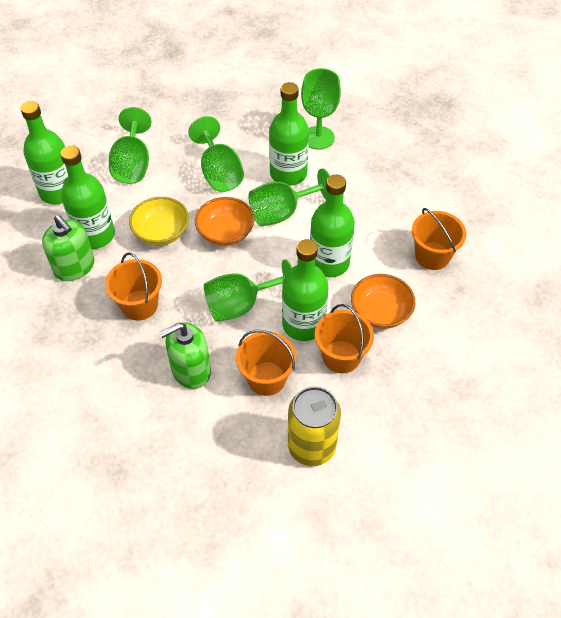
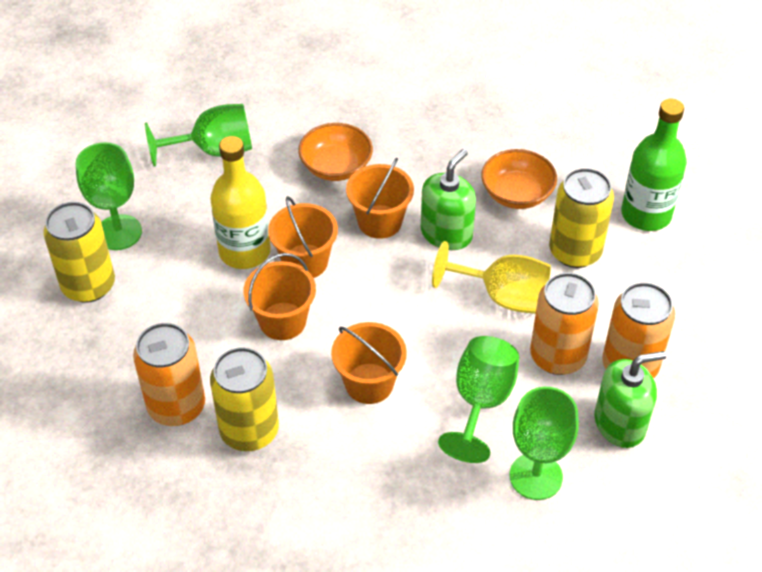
green bottle: 5 -> 1
green goblet: 5 -> 4
orange can: 0 -> 3
yellow bottle: 0 -> 1
yellow bowl: 1 -> 0
yellow can: 1 -> 3
yellow goblet: 0 -> 1

